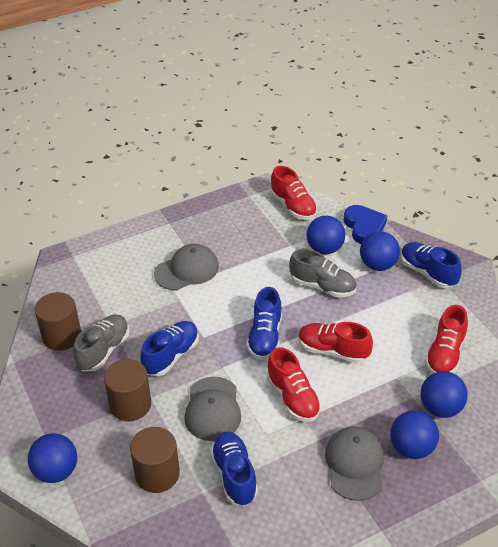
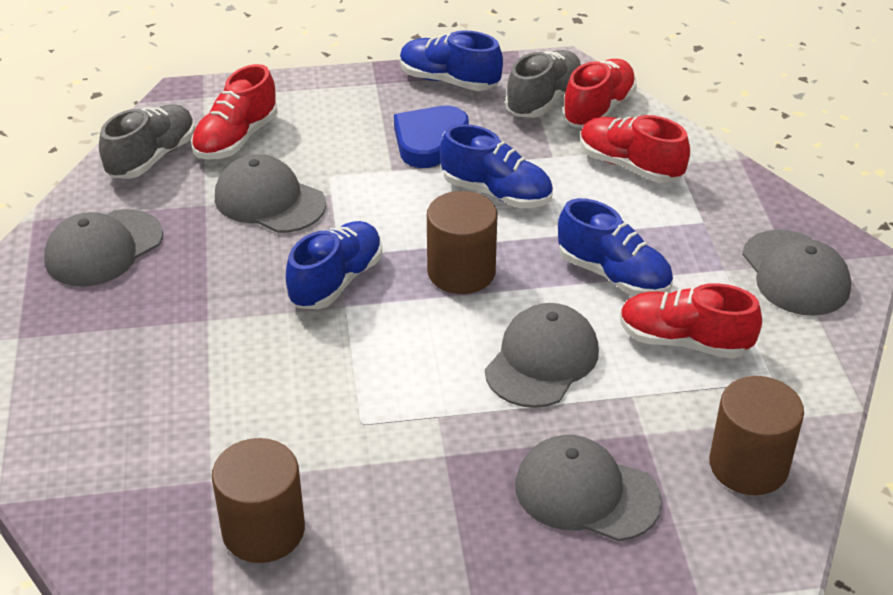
blue ball: 5 -> 0
grey cap: 3 -> 5

